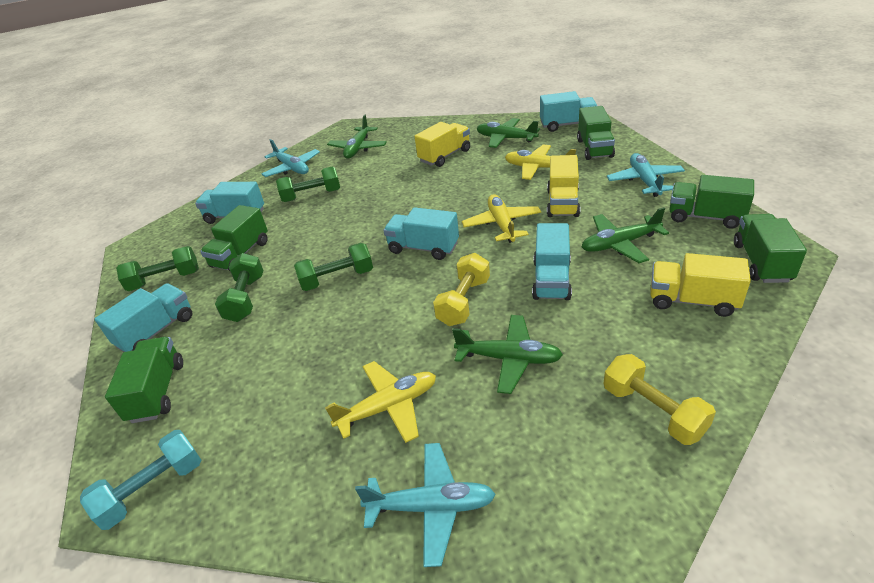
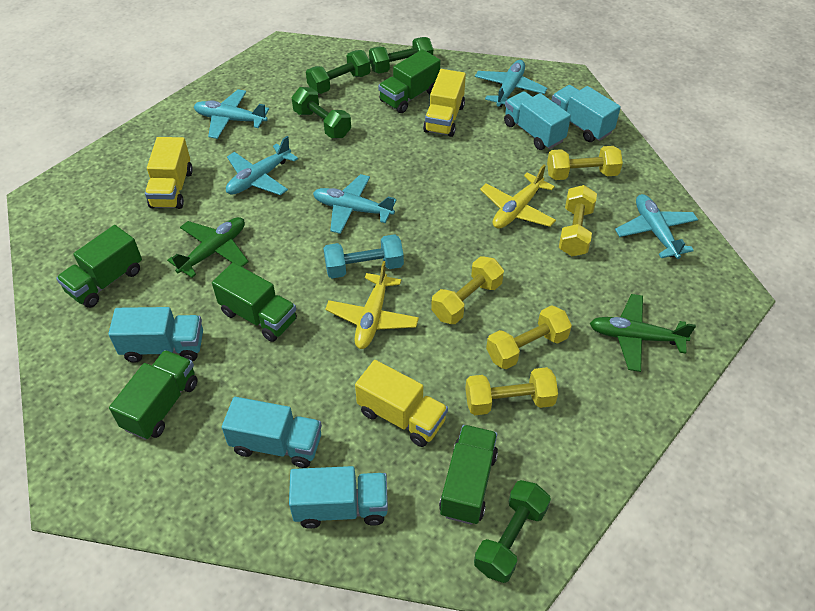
green plane: 4 -> 2
turquoise plane: 3 -> 5
yellow dumbbell: 2 -> 5
yellow plane: 3 -> 2

